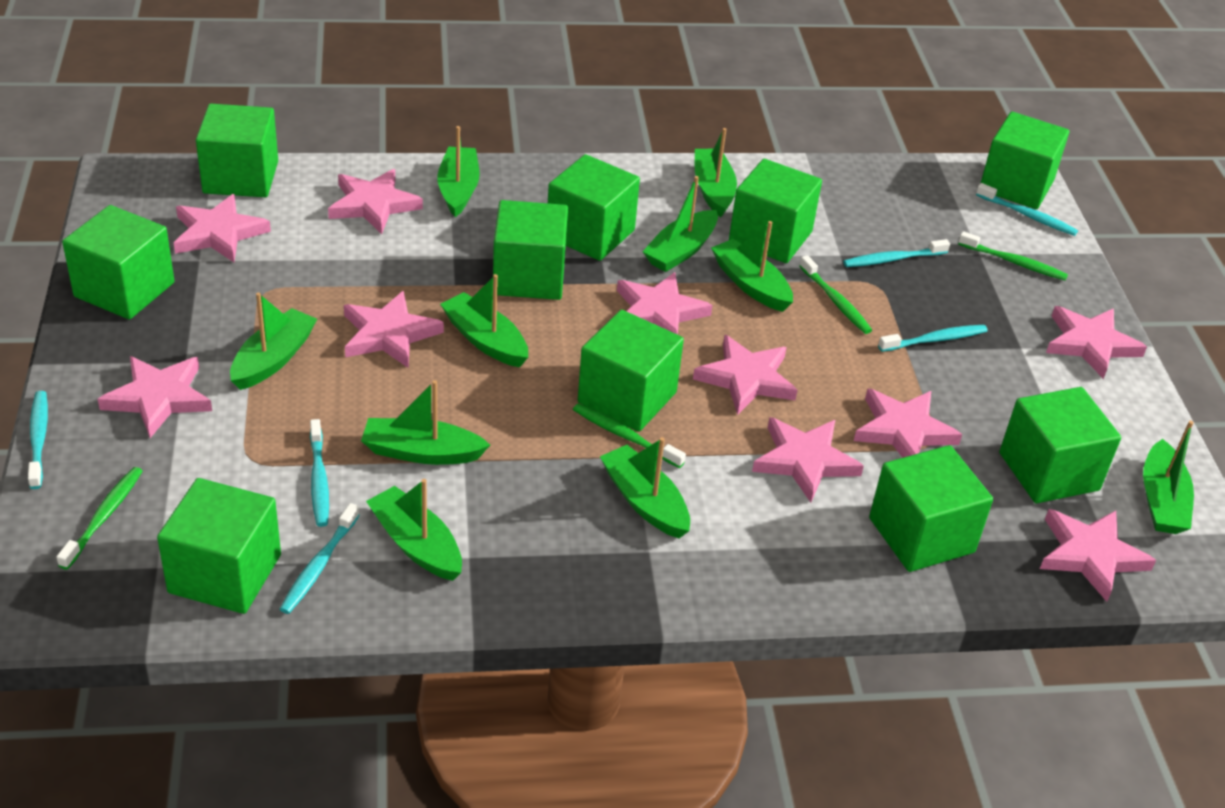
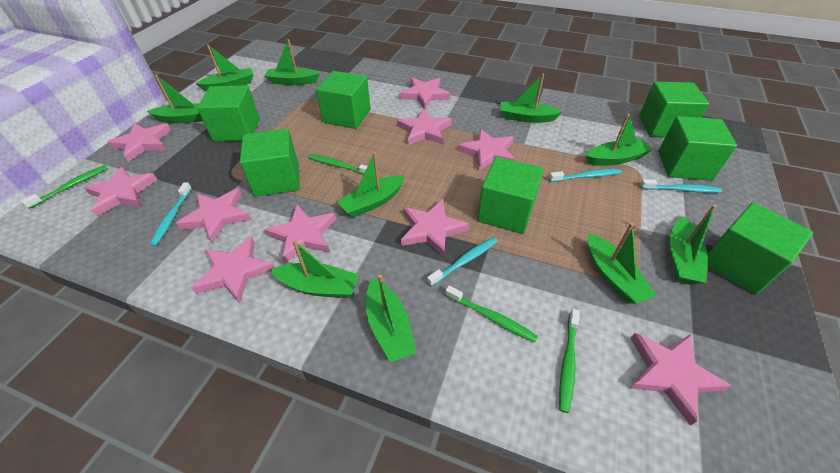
green cube: 10 -> 7
turquoise toothbrush: 6 -> 4

